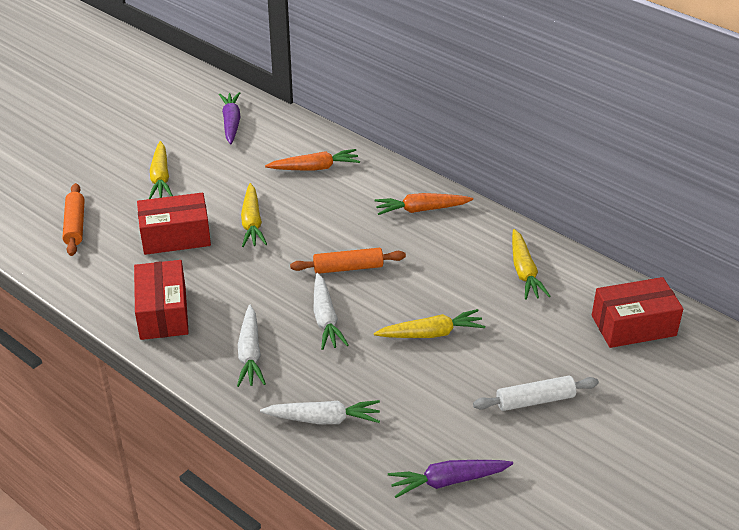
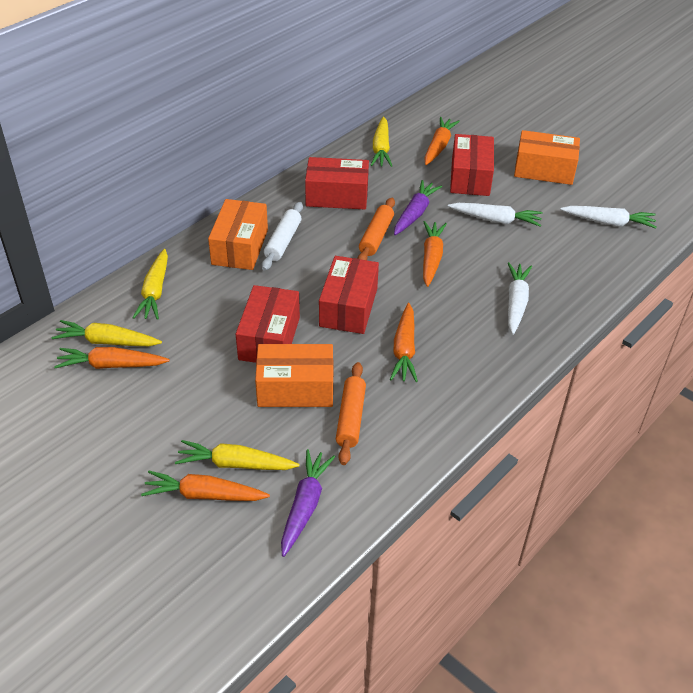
orange box: 0 -> 3
orange carrot: 2 -> 5
red box: 3 -> 4

